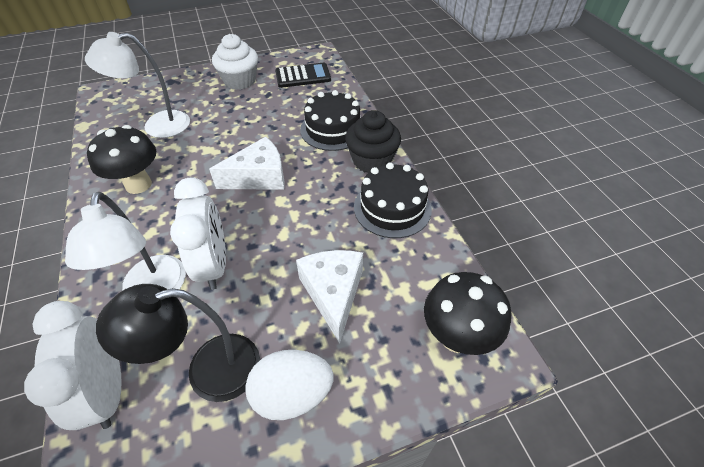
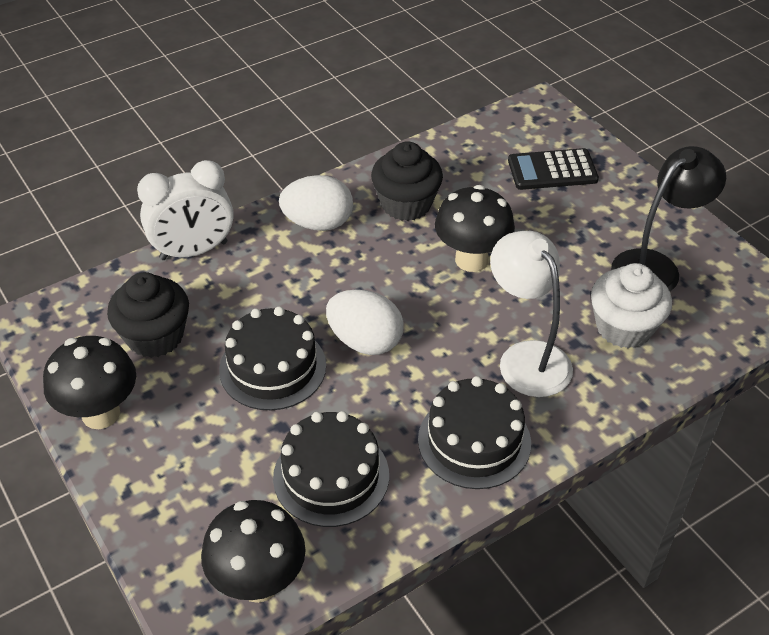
black cake: 2 -> 3
black cupcake: 1 -> 2
black mushroom: 2 -> 3
white cheese: 2 -> 0
white clock: 2 -> 1
white egg: 1 -> 2
white lamp: 2 -> 1

